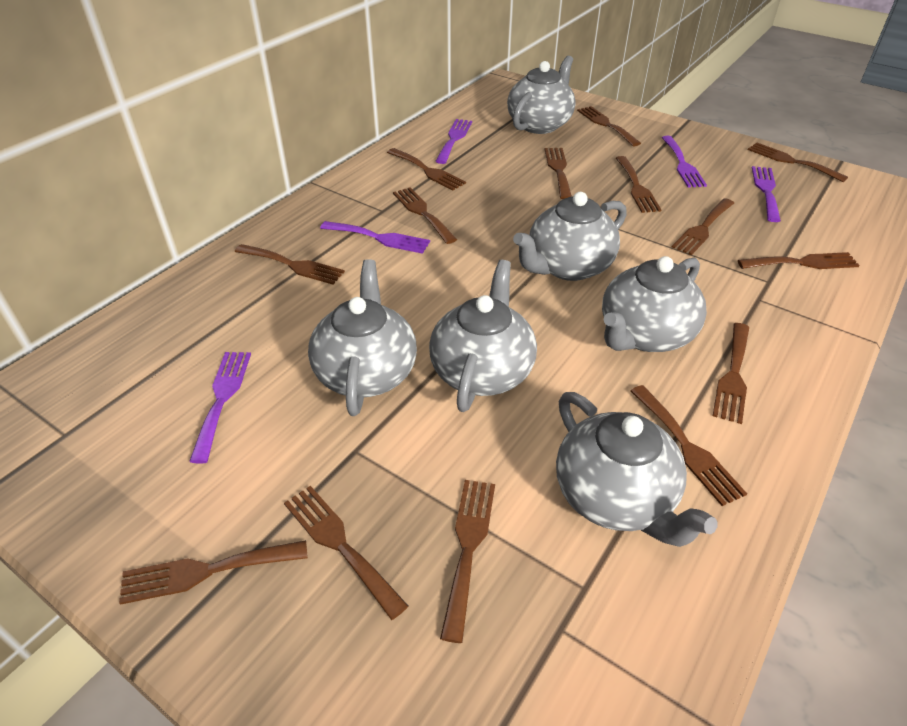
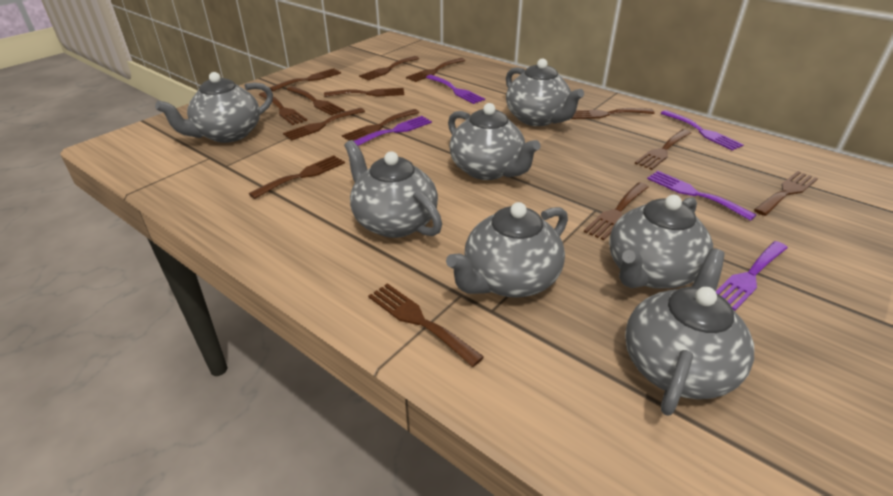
grey teapot: 6 -> 7

